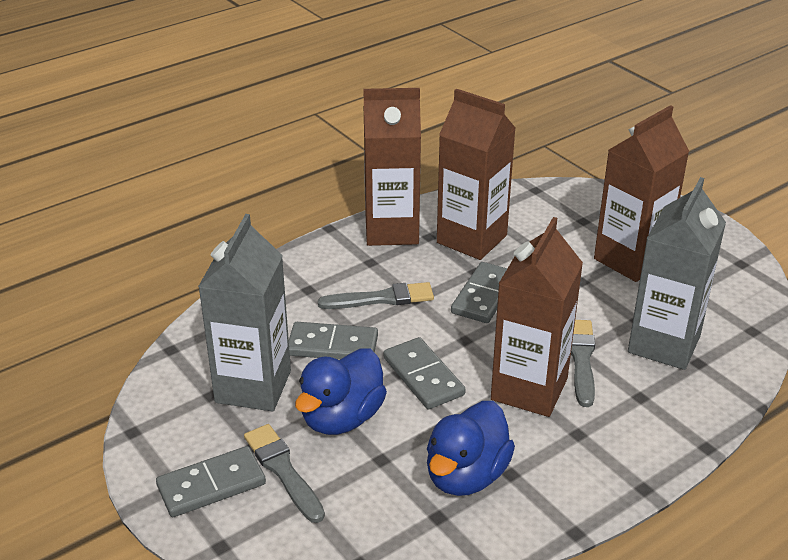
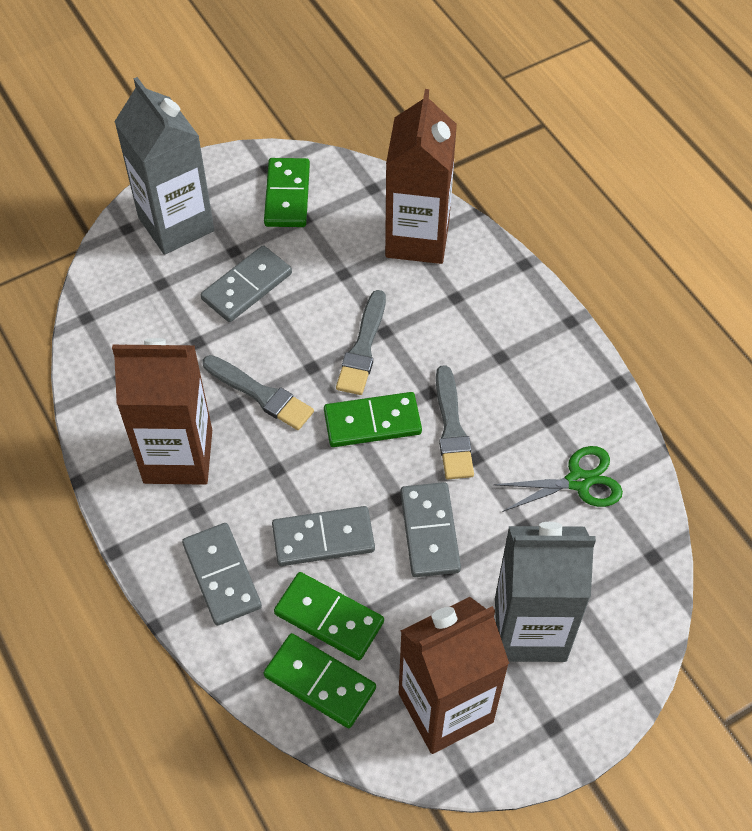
blue duck: 2 -> 0
brown carton: 4 -> 3
green domino: 0 -> 4
green scissors: 0 -> 1

